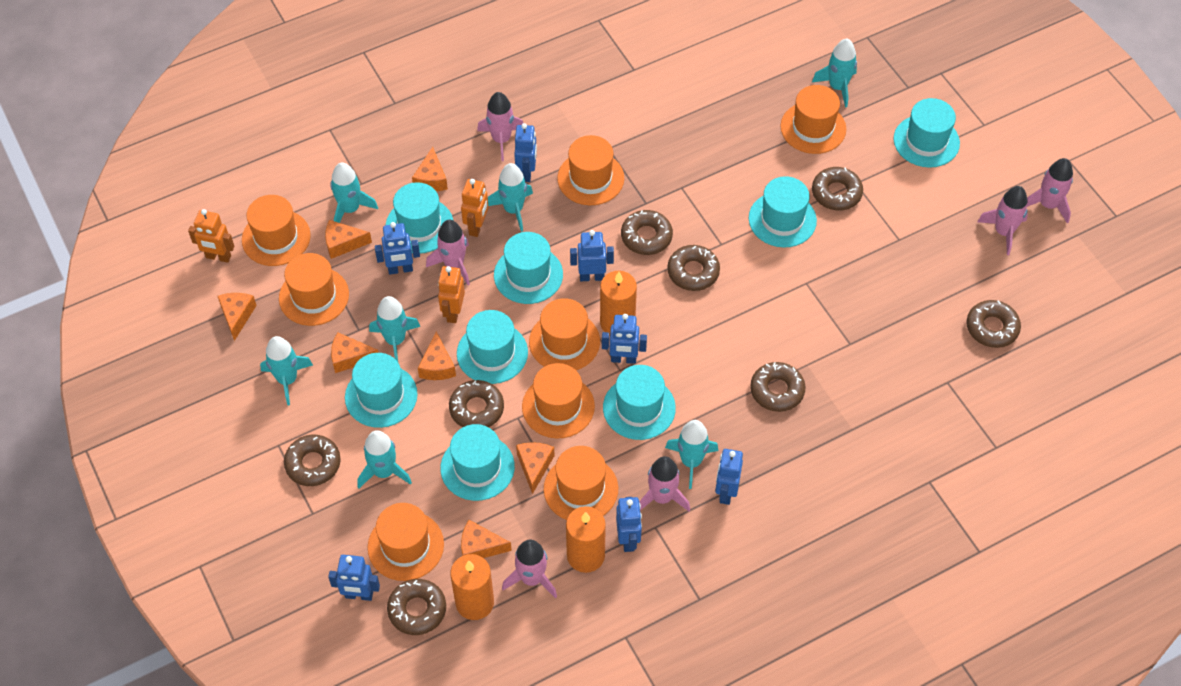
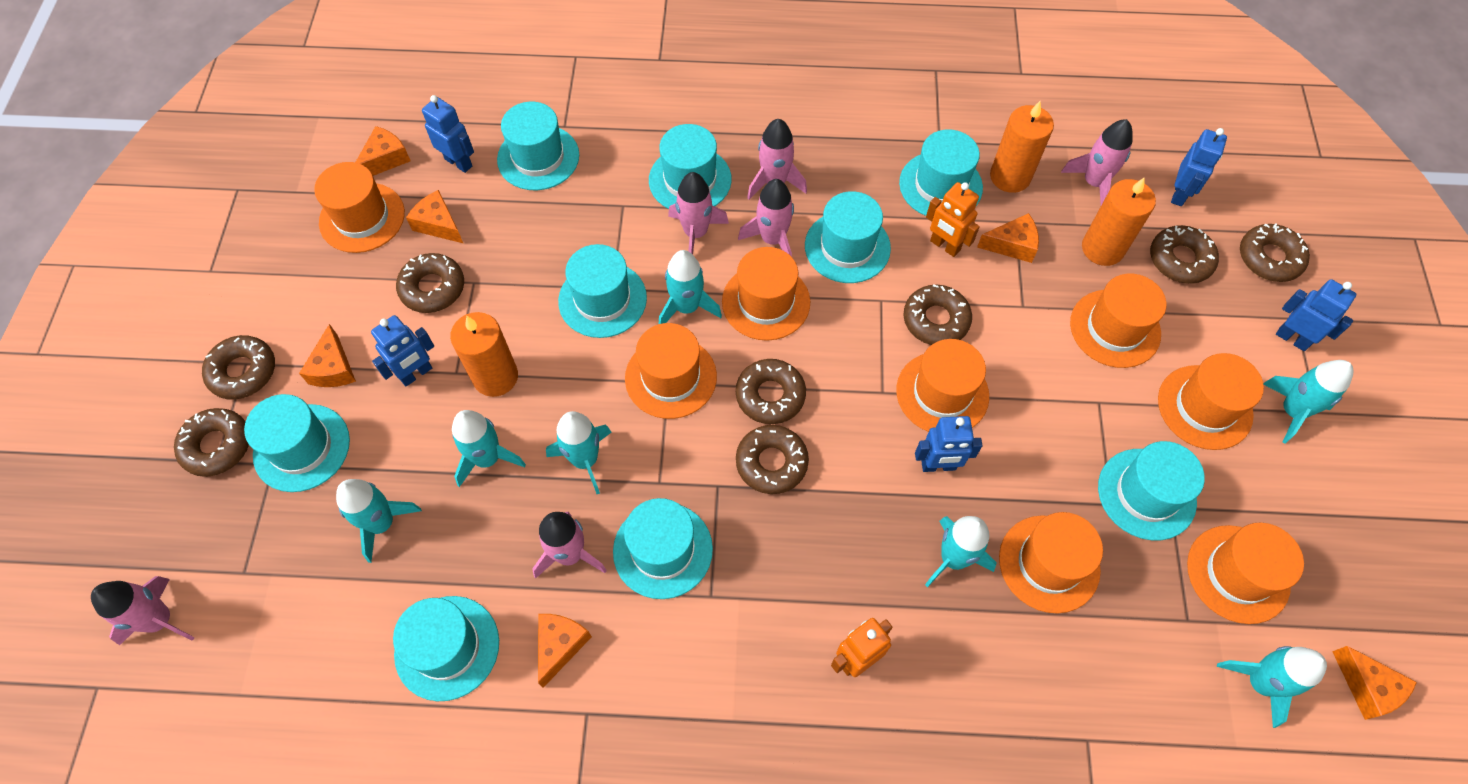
blue robot: 7 -> 5
orange cheese: 7 -> 6
orange robot: 3 -> 2
turquoise hat: 8 -> 9

